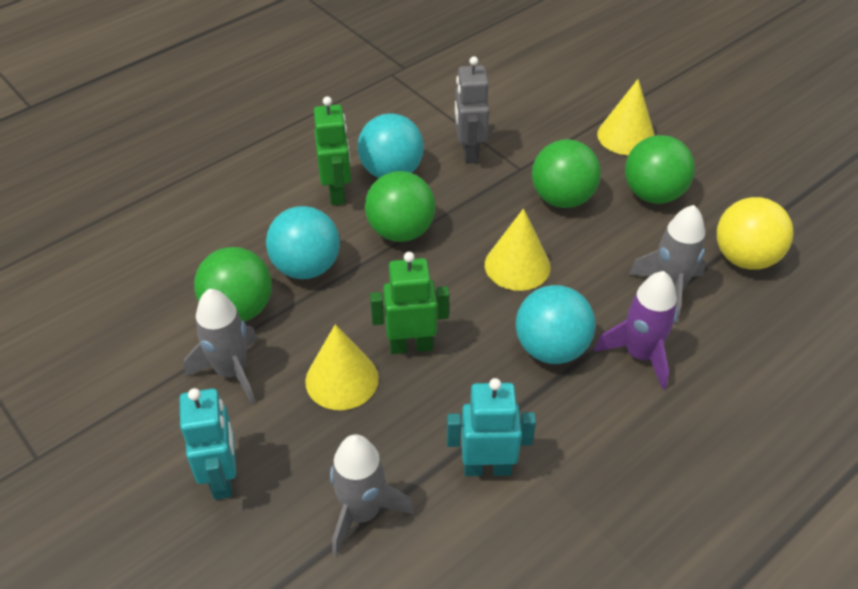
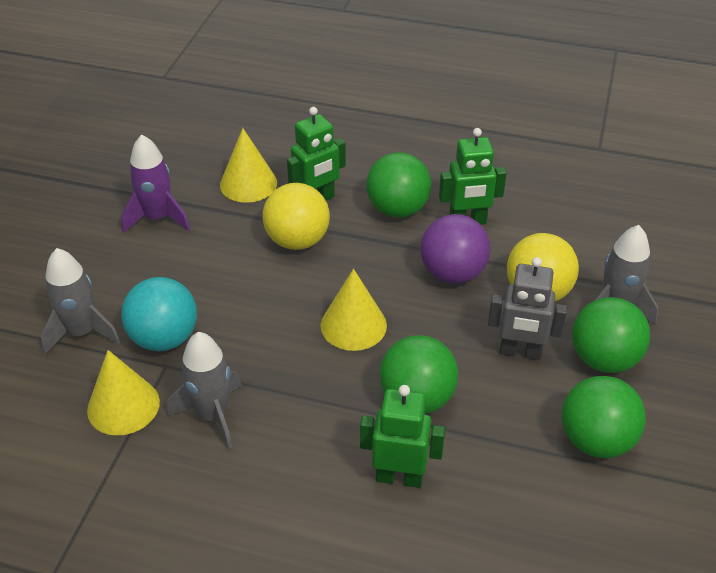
green robot: 2 -> 3
purple ball: 0 -> 1
turquoise ball: 3 -> 1
turquoise robot: 2 -> 0
yellow ball: 1 -> 2

